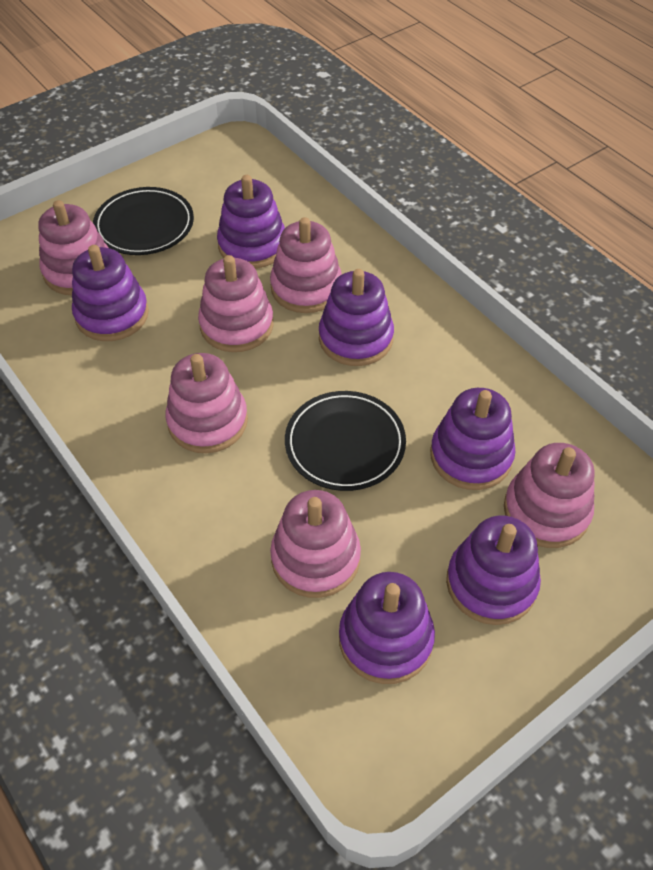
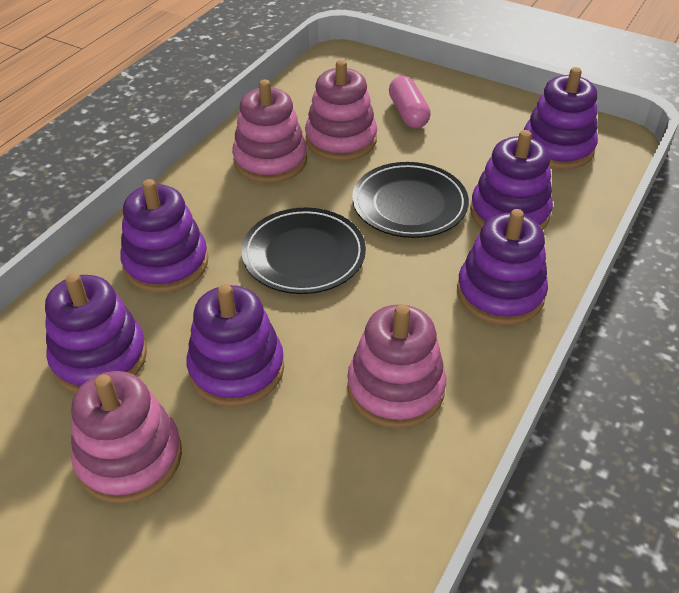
pink capsule: 0 -> 1
pink stacking toy: 6 -> 4

